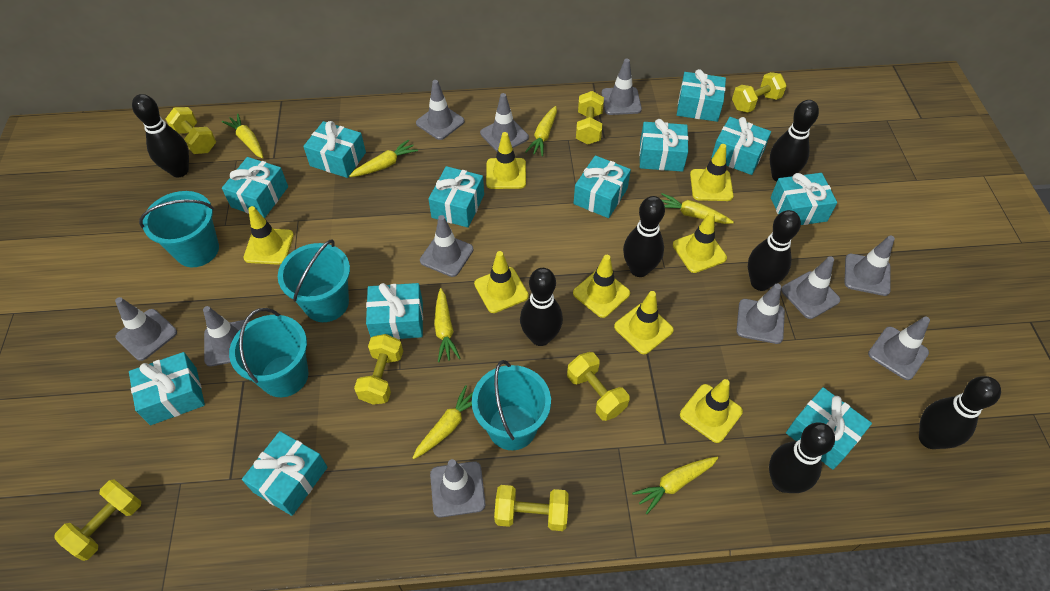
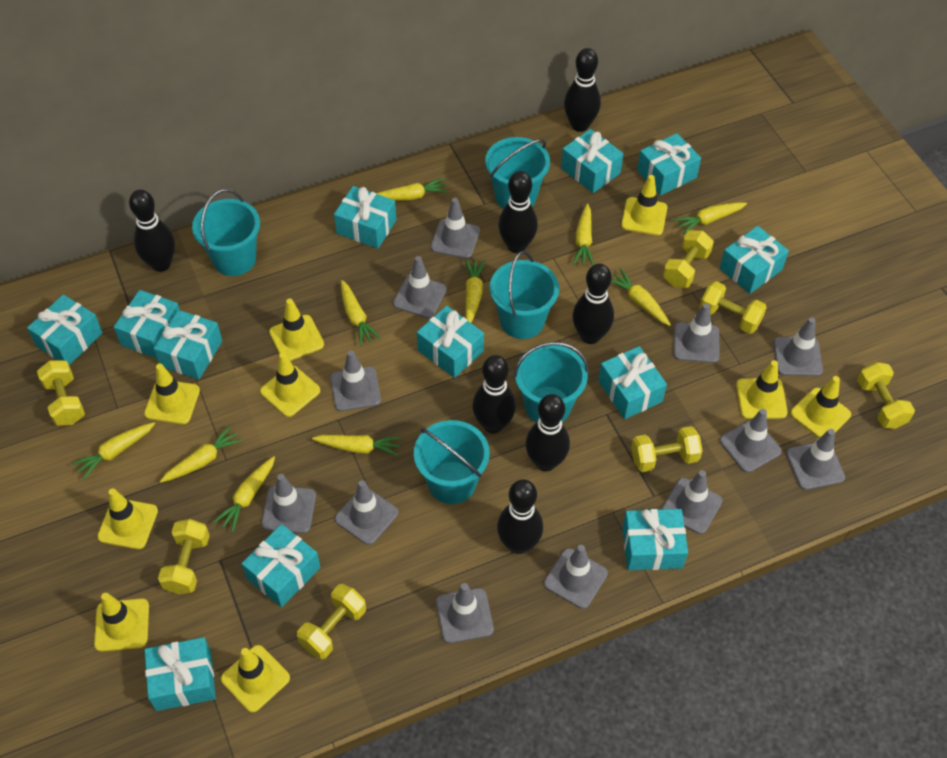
grey traffic cone: 11 -> 12
turquoise bucket: 4 -> 5
yellow carrot: 7 -> 10
yellow traffic cone: 8 -> 9

